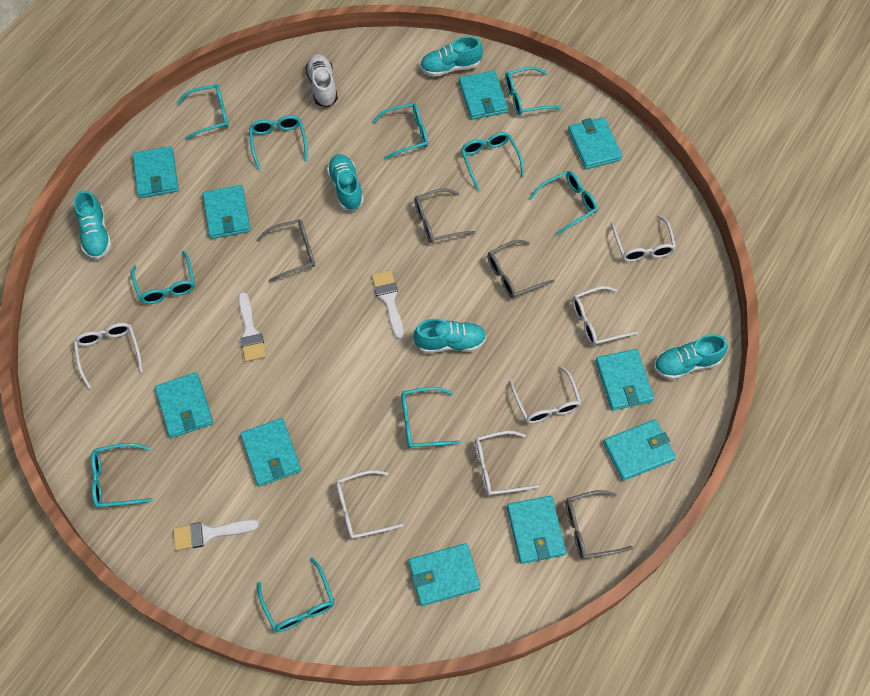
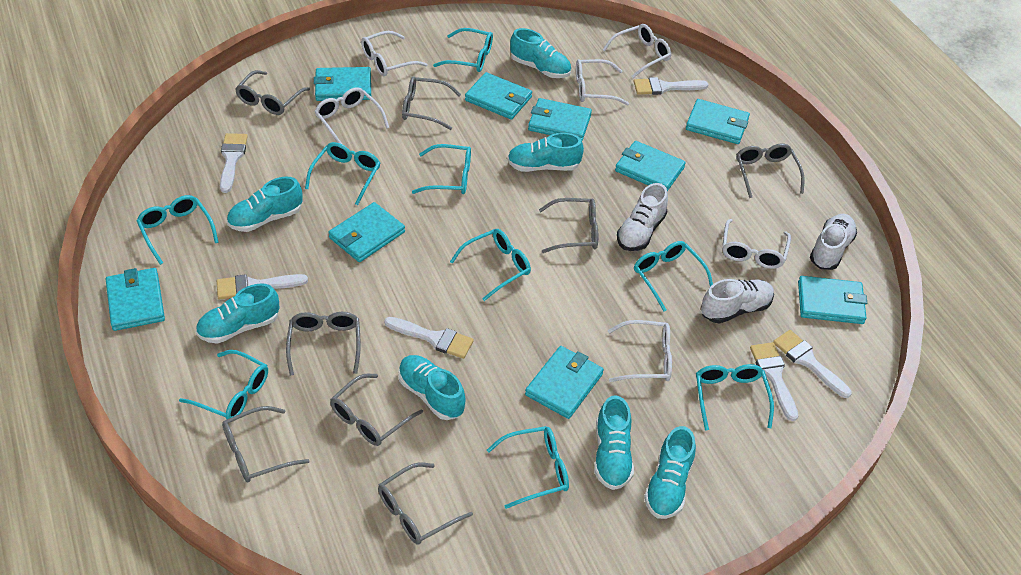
grey glasses: 4 -> 8
turquoise glasses: 10 -> 9
turquoise shoe: 5 -> 7
turquoise wallet: 10 -> 9
white brush: 3 -> 6
white shoe: 1 -> 3

